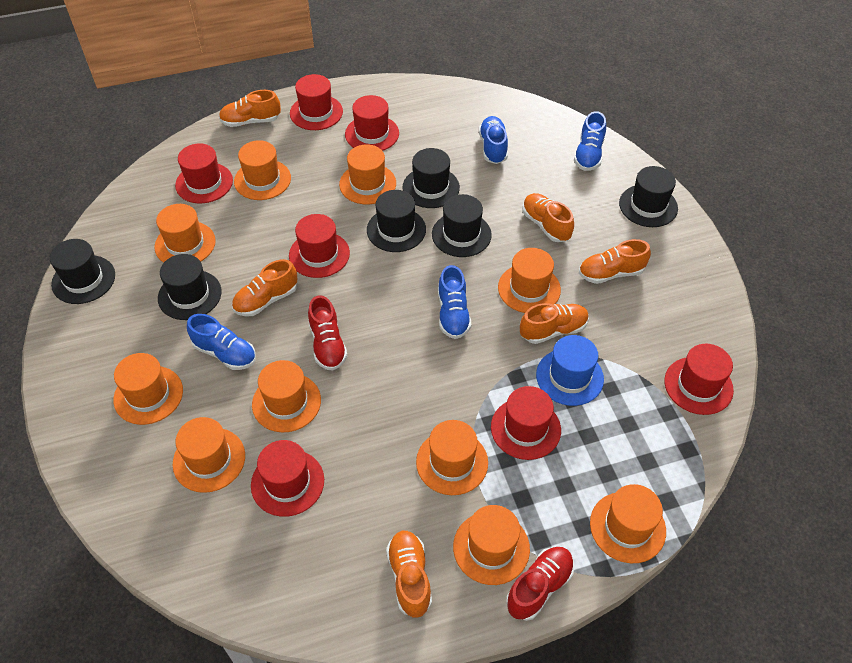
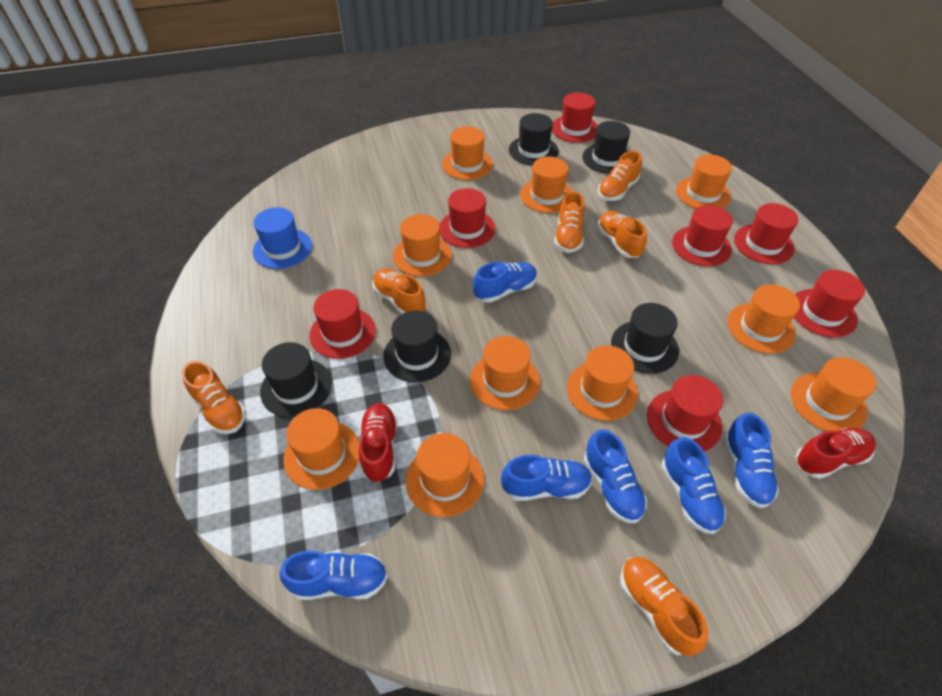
black hat: 6 -> 5
blue shoe: 4 -> 6

